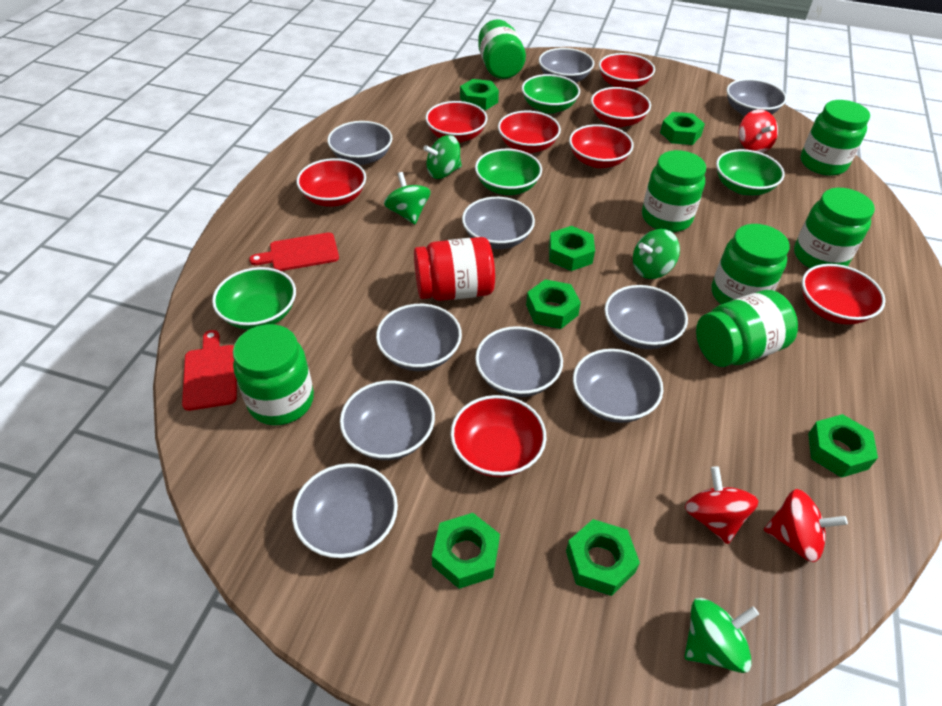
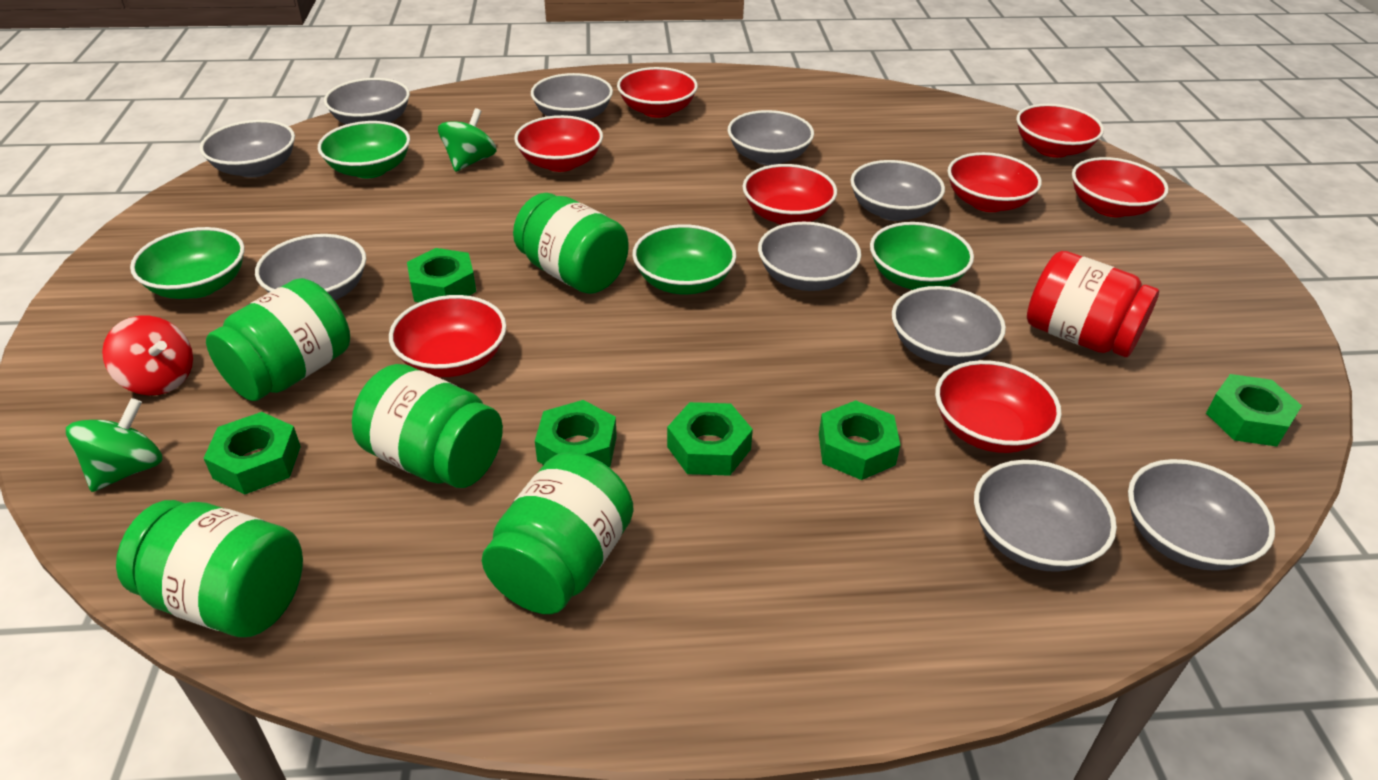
green jar: 7 -> 5
green nut: 7 -> 6
green spinning top: 4 -> 2
red cutting board: 2 -> 0
red spinning top: 3 -> 1

